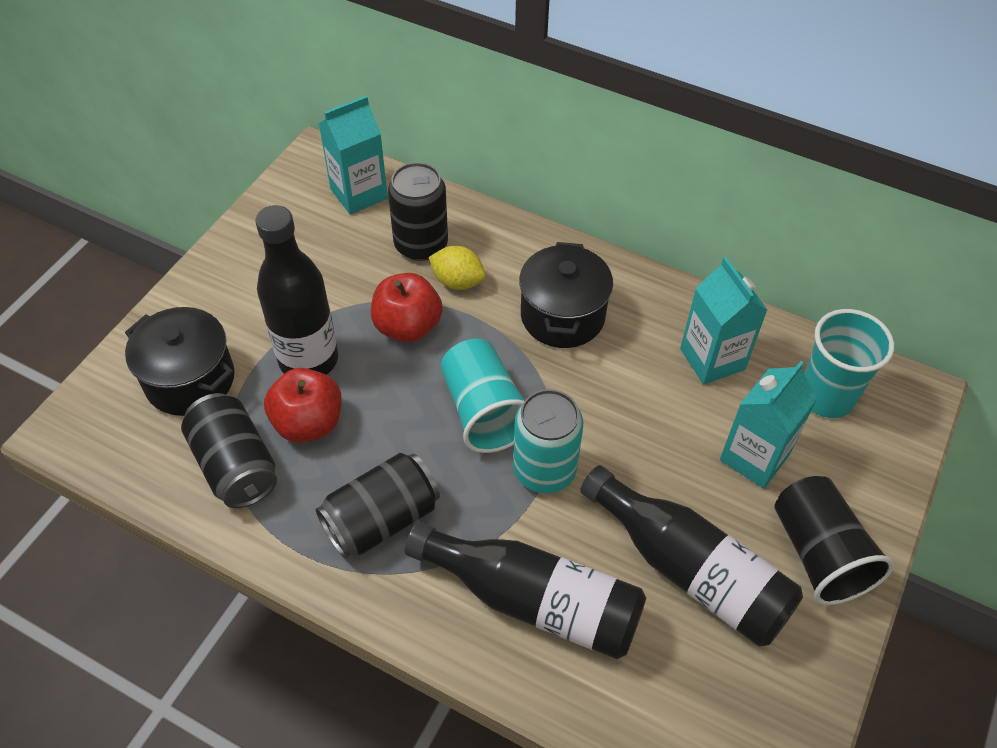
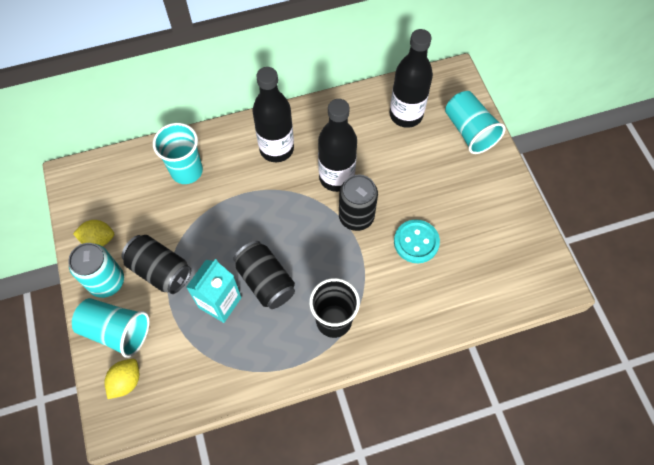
black pot: 2 -> 0
red apple: 2 -> 0
turquoise button: 0 -> 1
turquoise carton: 3 -> 1
turquoise cup: 2 -> 3
yellow lemon: 1 -> 2

